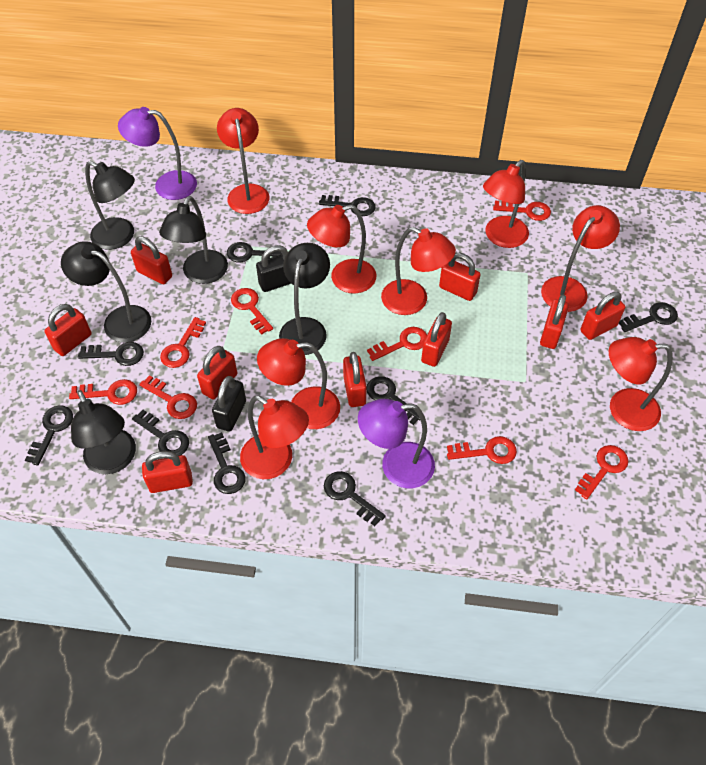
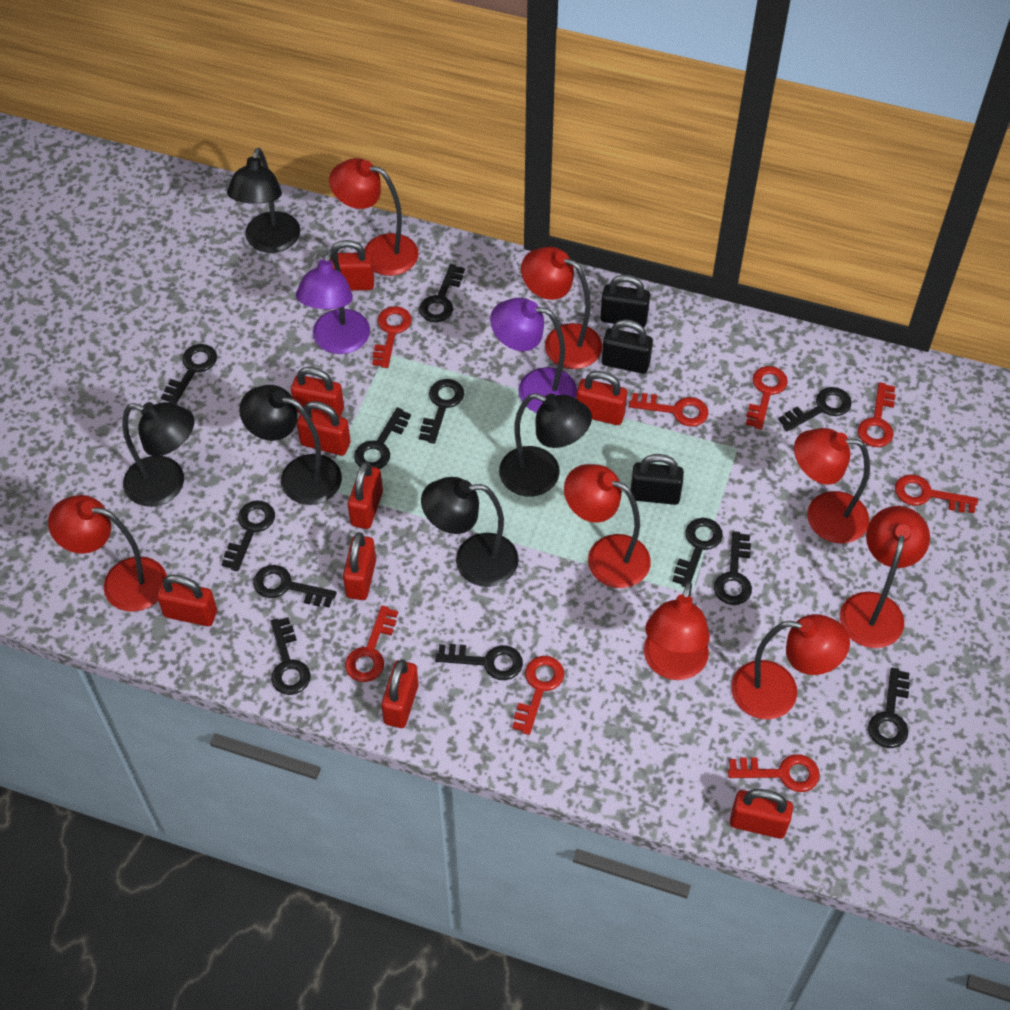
black key: 9 -> 12
black padlock: 2 -> 3

